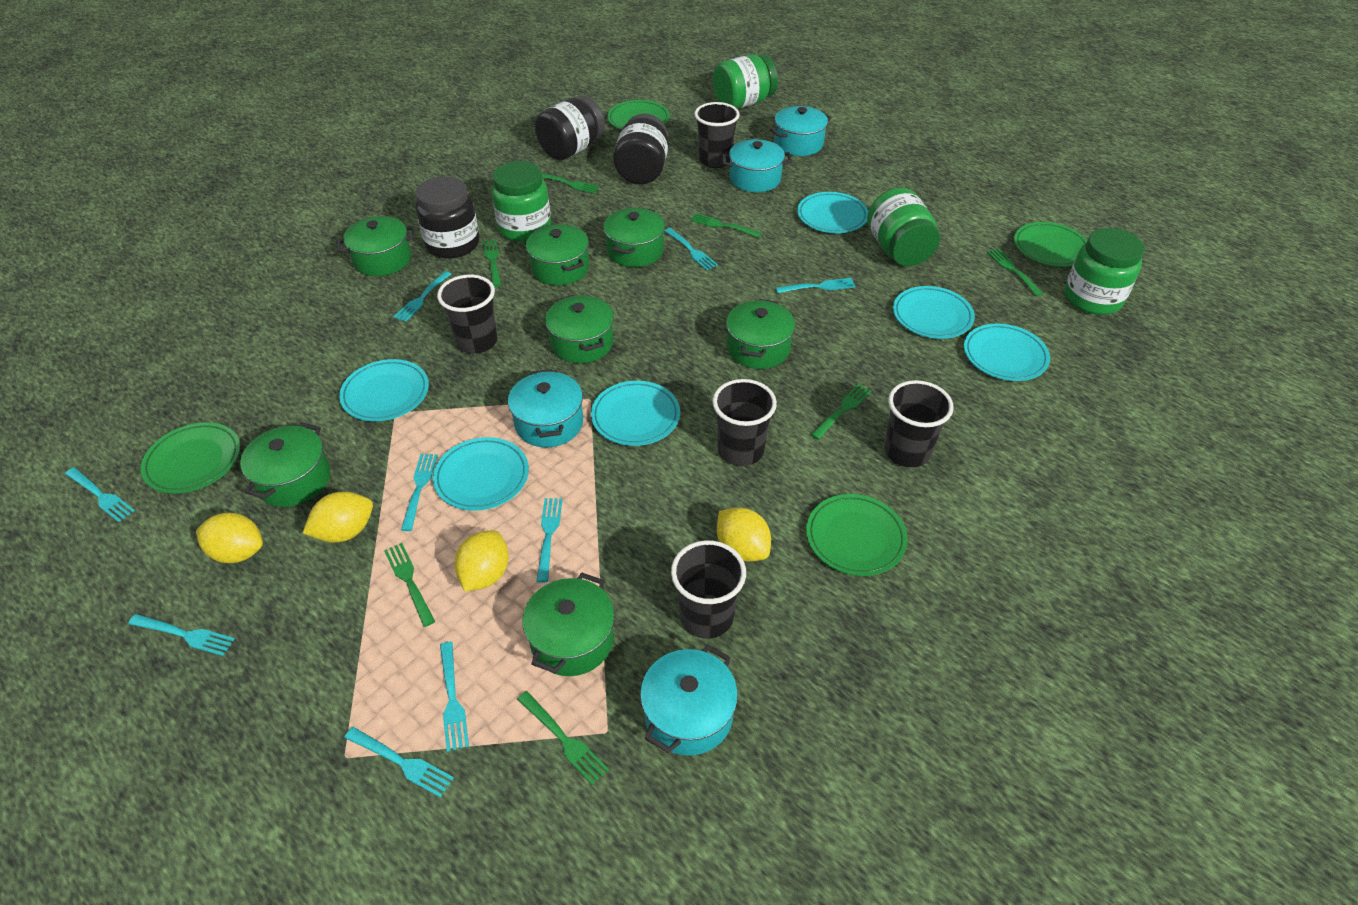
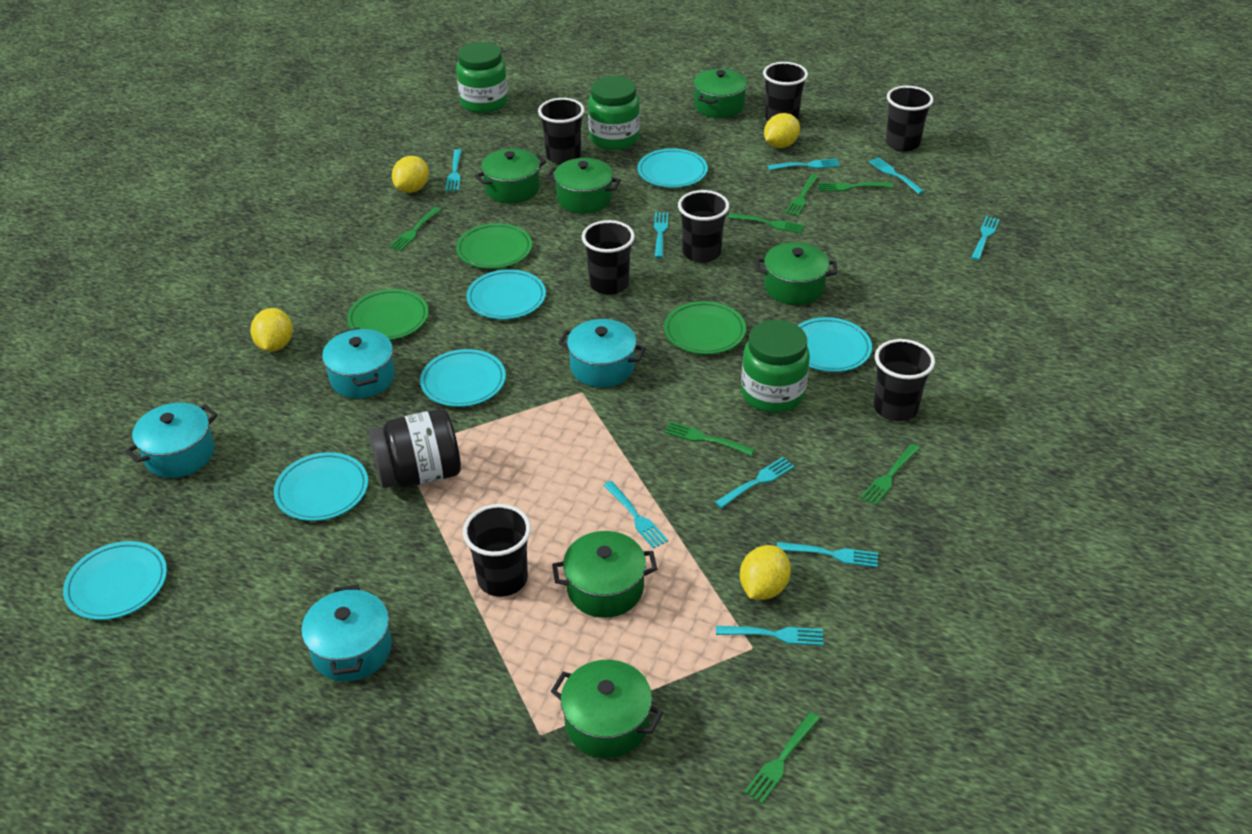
black cup: 5 -> 7
black jar: 3 -> 1
green jar: 4 -> 3
green plate: 4 -> 3
green pot: 7 -> 6

